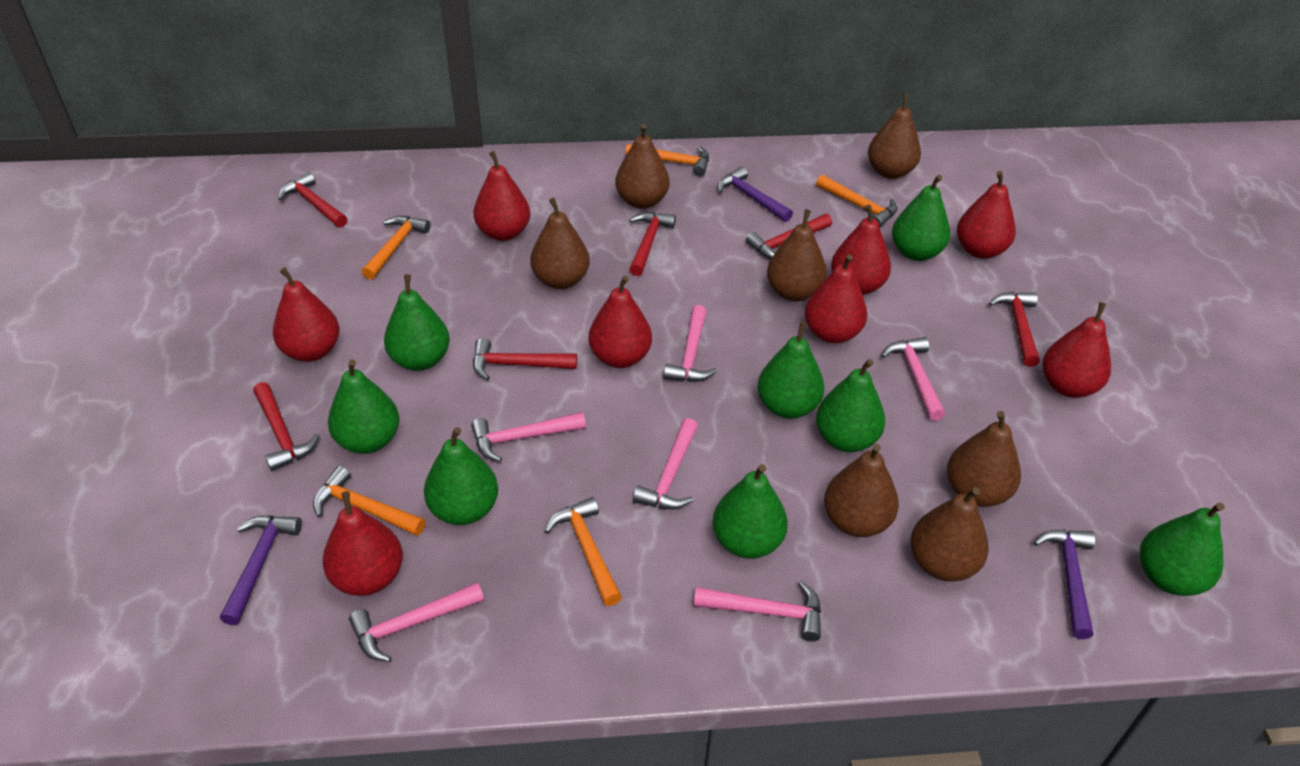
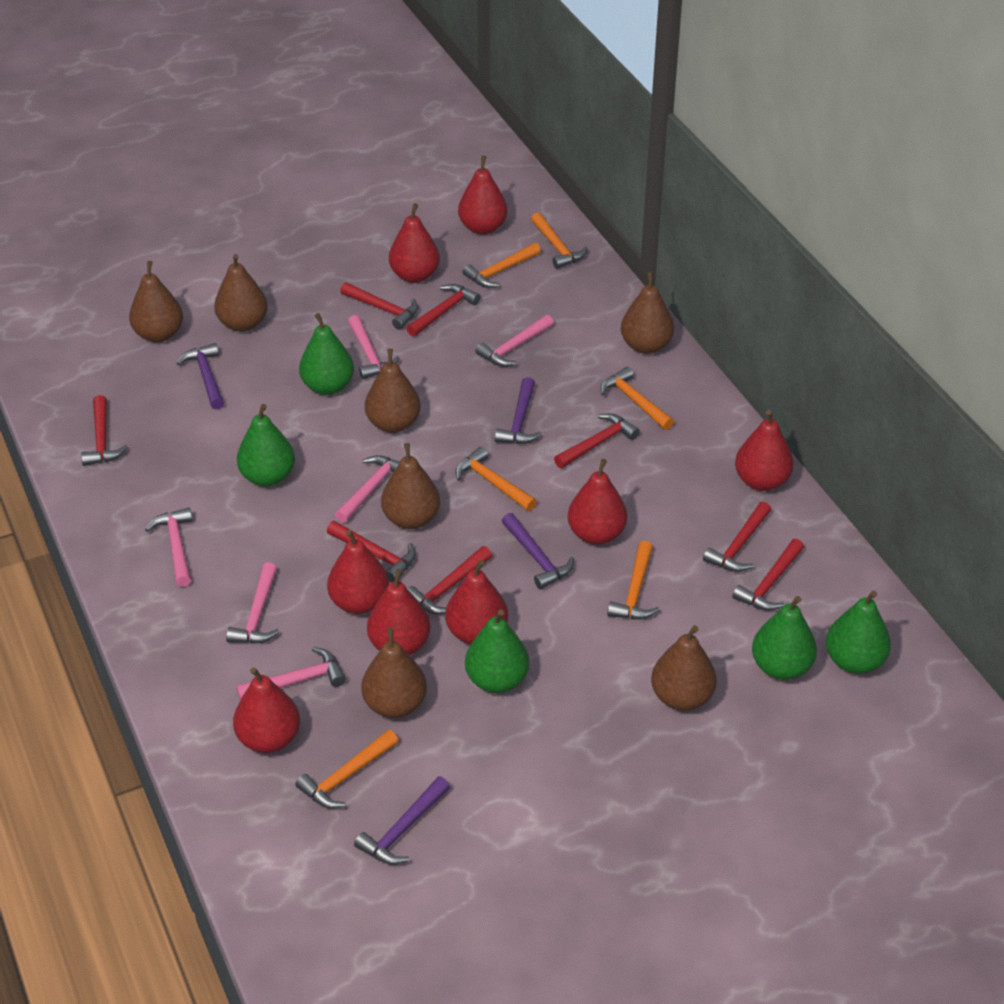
green pear: 8 -> 5
orange hammer: 5 -> 6
purple hammer: 3 -> 4
red hammer: 6 -> 8

